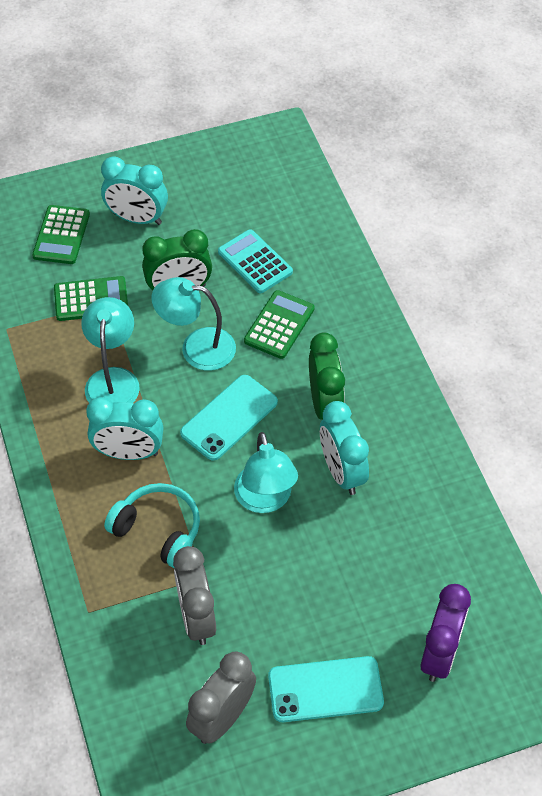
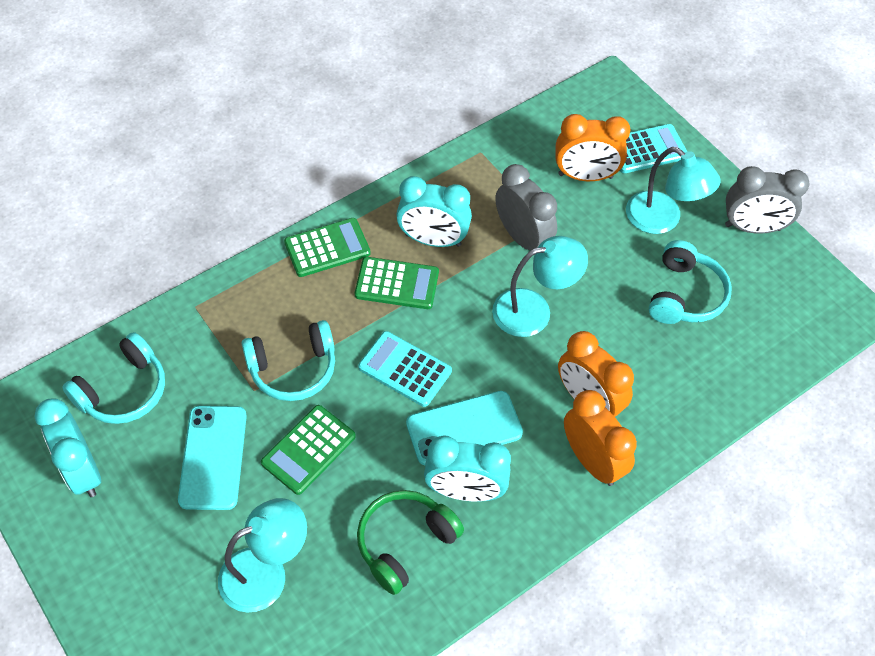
green clock: 2 -> 0
green headphones: 0 -> 1
orange clock: 0 -> 3
purple clock: 1 -> 0
turquoise calculator: 1 -> 2
turquoise headphones: 1 -> 3

